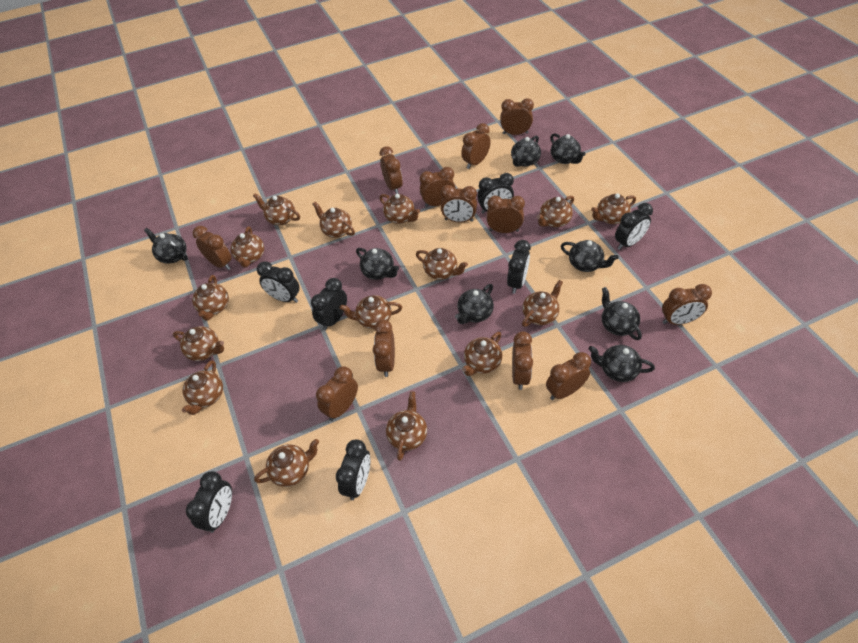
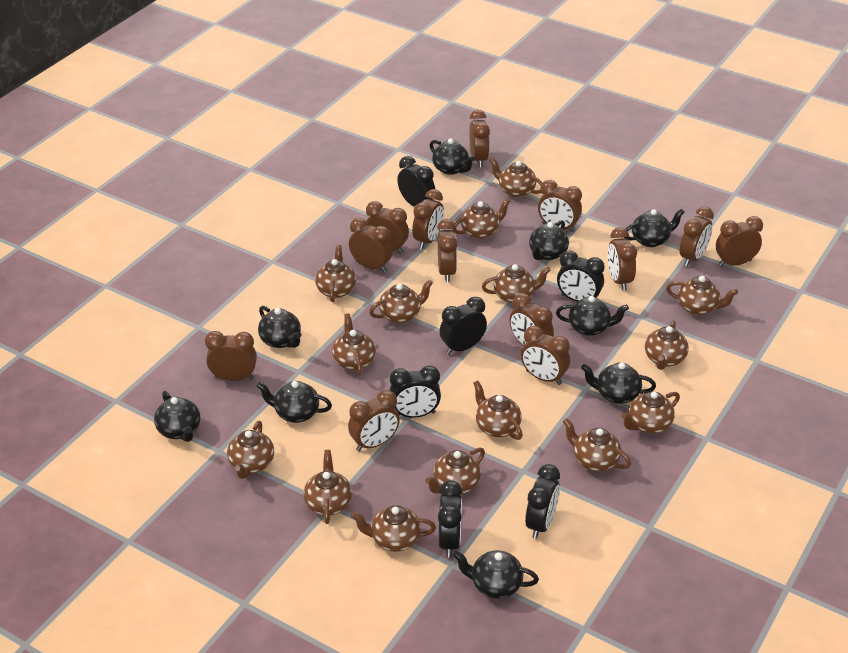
black clock: 7 -> 6
black teapot: 8 -> 9
brown clock: 12 -> 13

